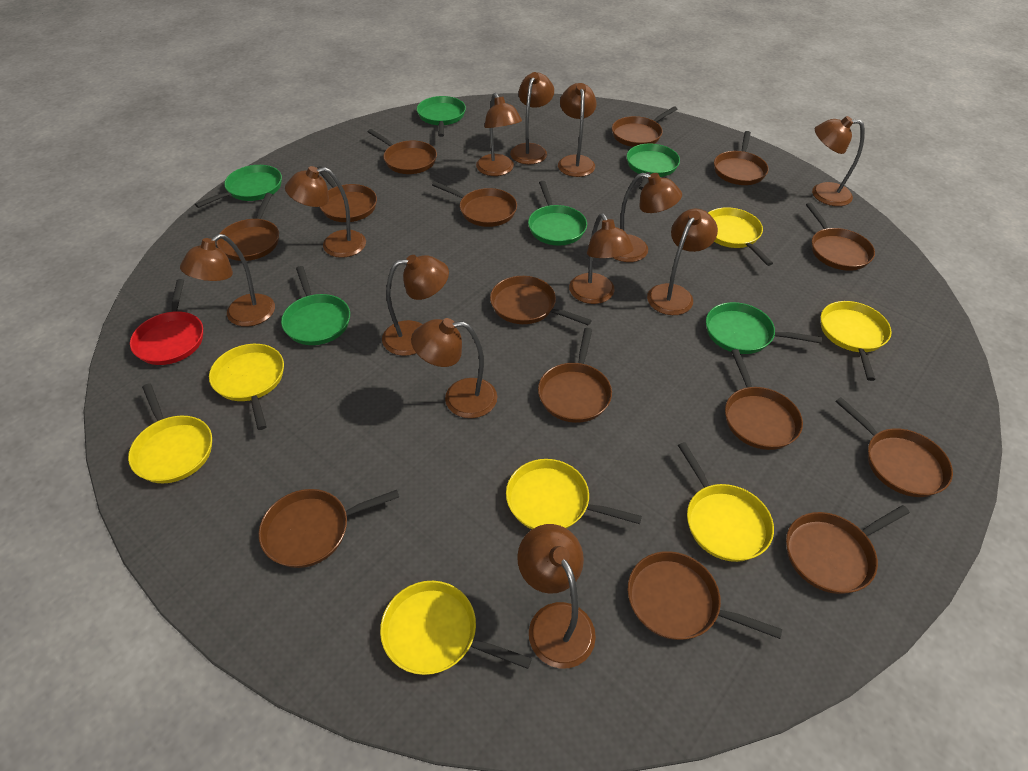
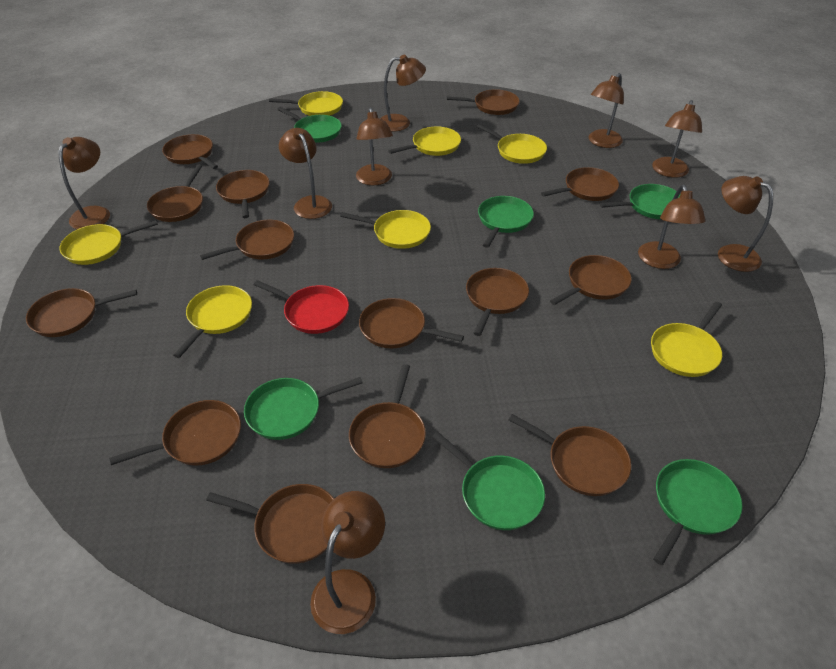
brown lamp: 12 -> 9

